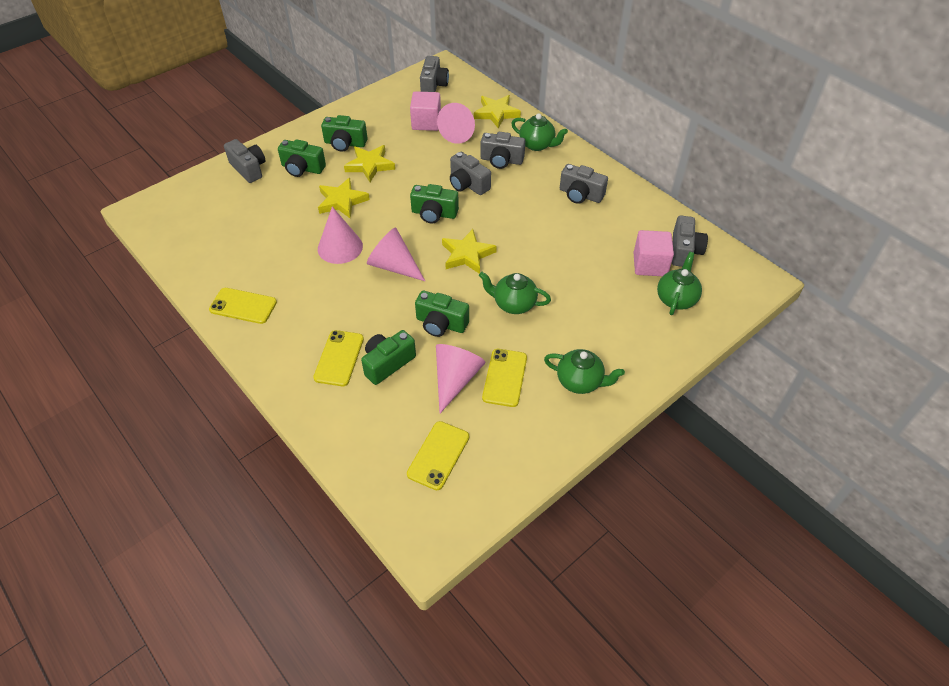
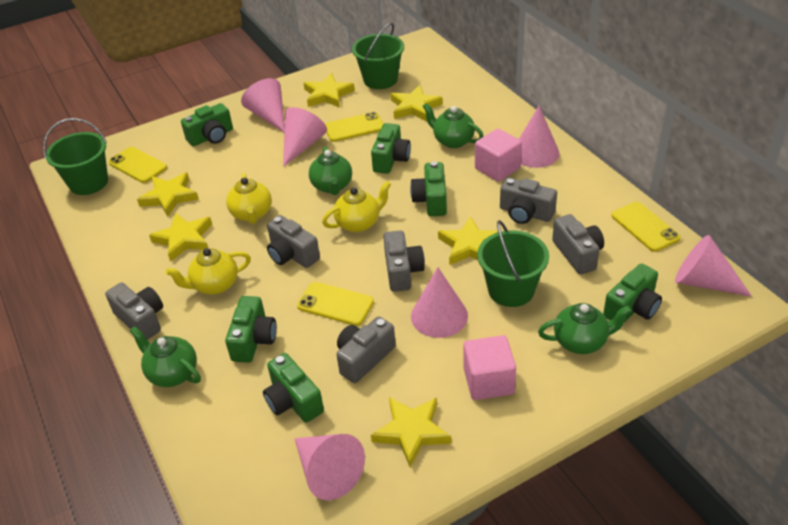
green bucket: 0 -> 3
green camera: 5 -> 6
pink cone: 4 -> 6
yellow star: 4 -> 6
yellow teapot: 0 -> 3

